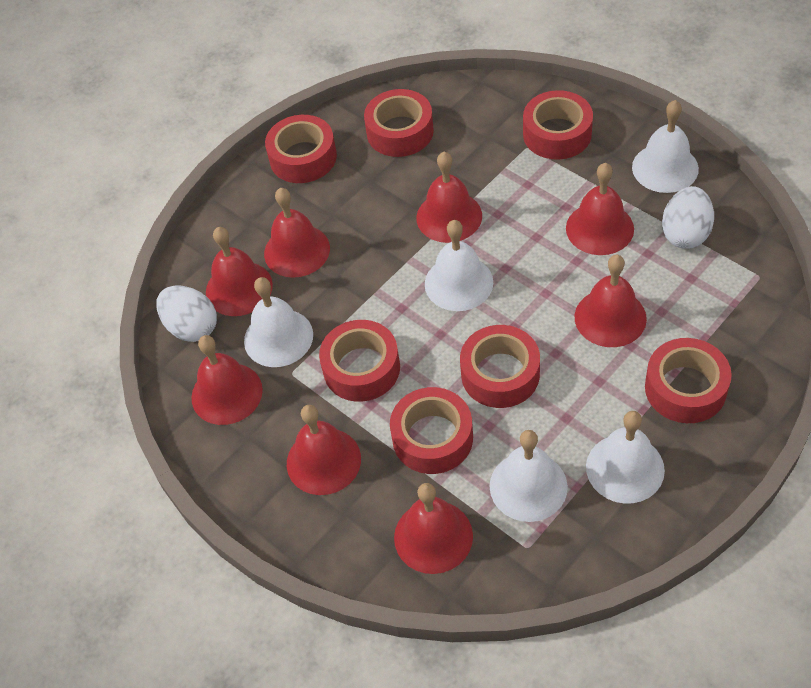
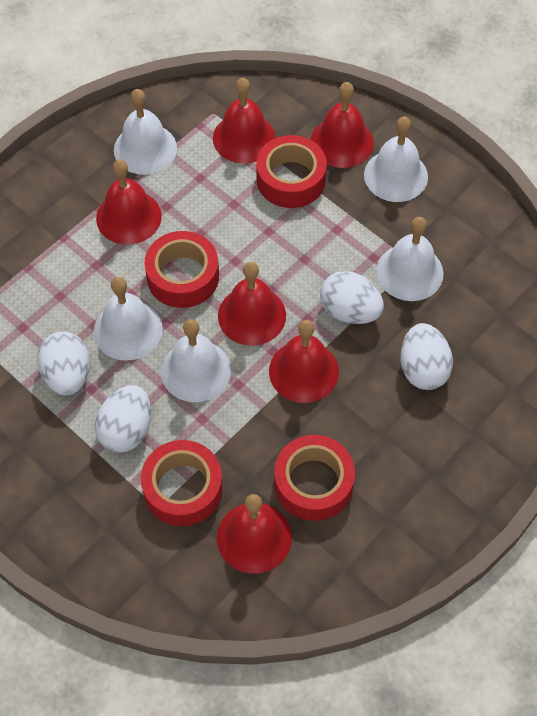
red bell: 8 -> 6
red tape: 7 -> 4
white egg: 2 -> 4

